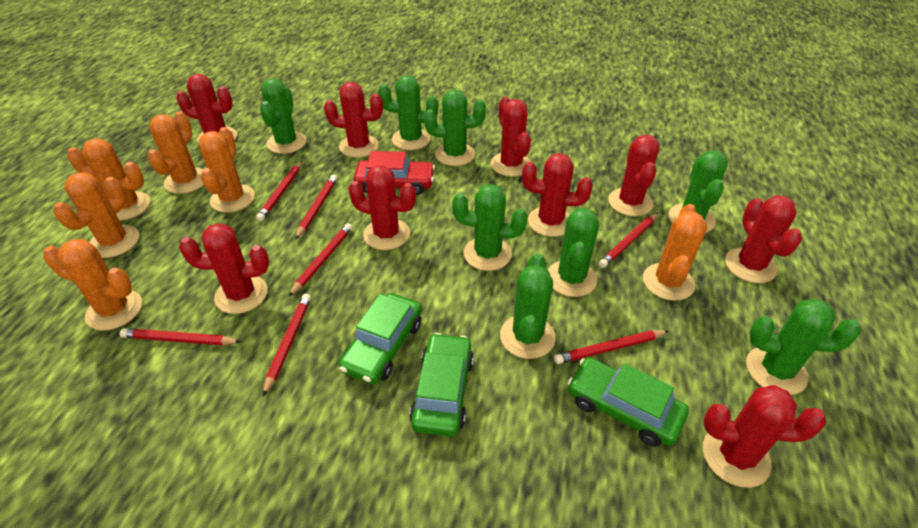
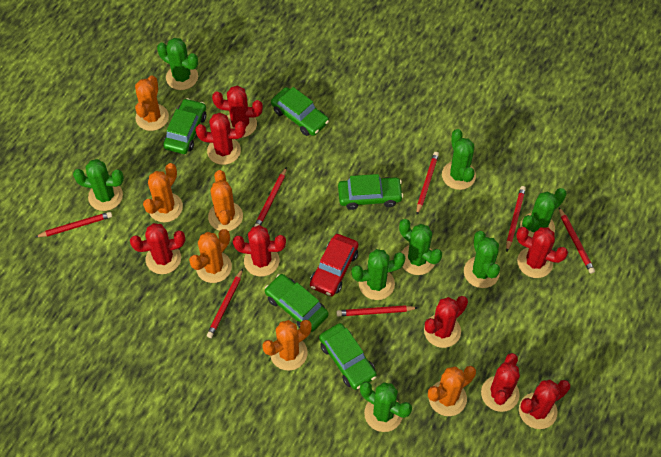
green car: 3 -> 5
red cactus: 9 -> 8

